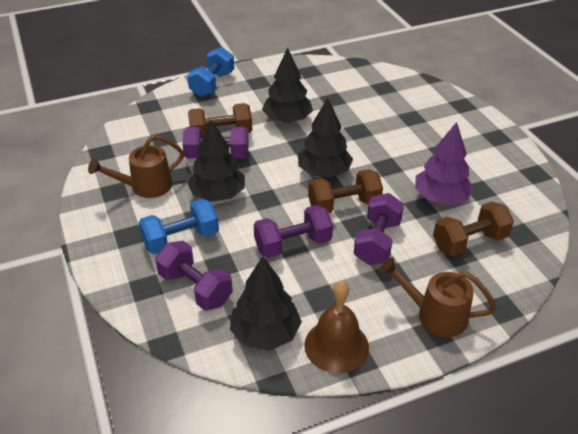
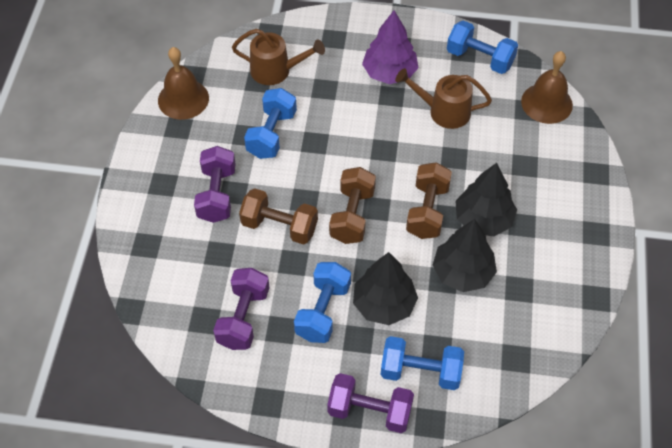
black tree: 4 -> 3
blue dumbbell: 2 -> 4
brown bell: 1 -> 2
purple dumbbell: 4 -> 3

